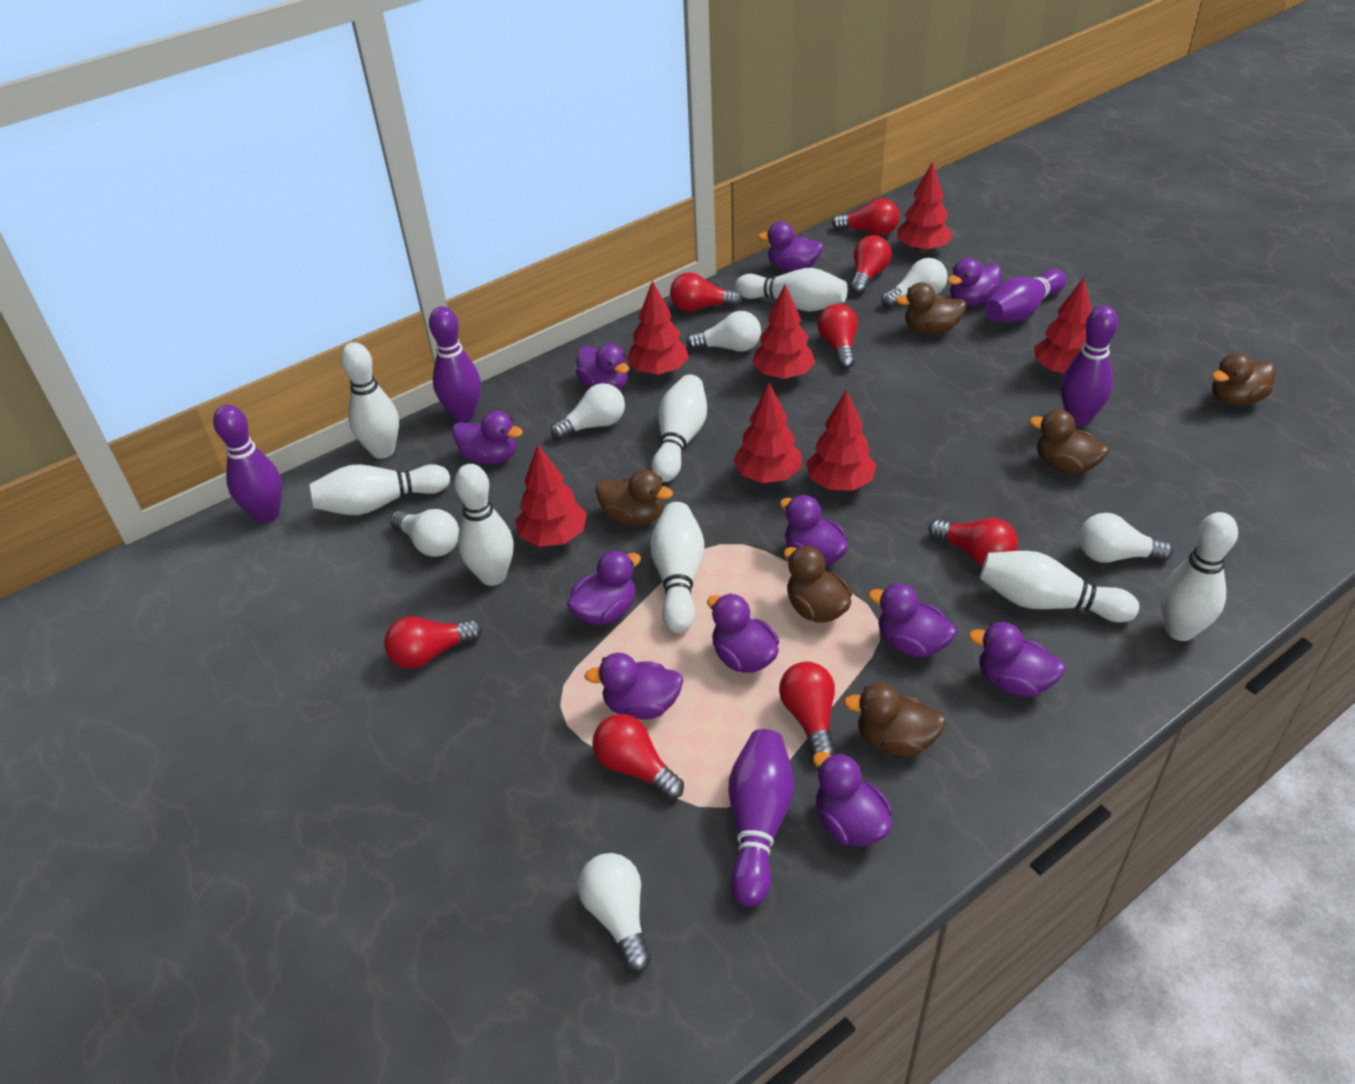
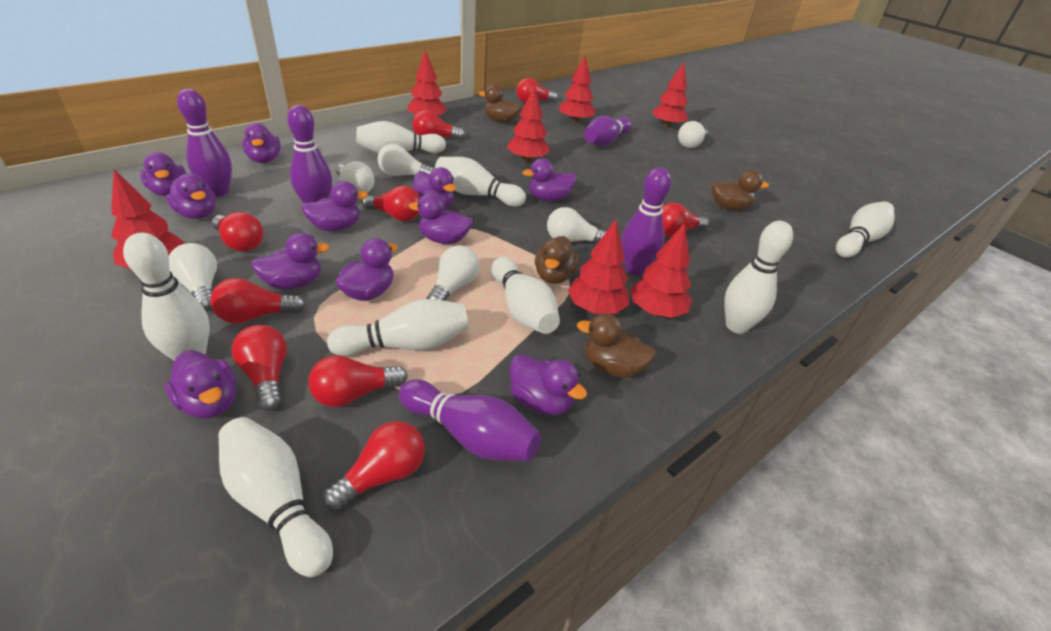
brown duck: 6 -> 4
red light bulb: 8 -> 9

